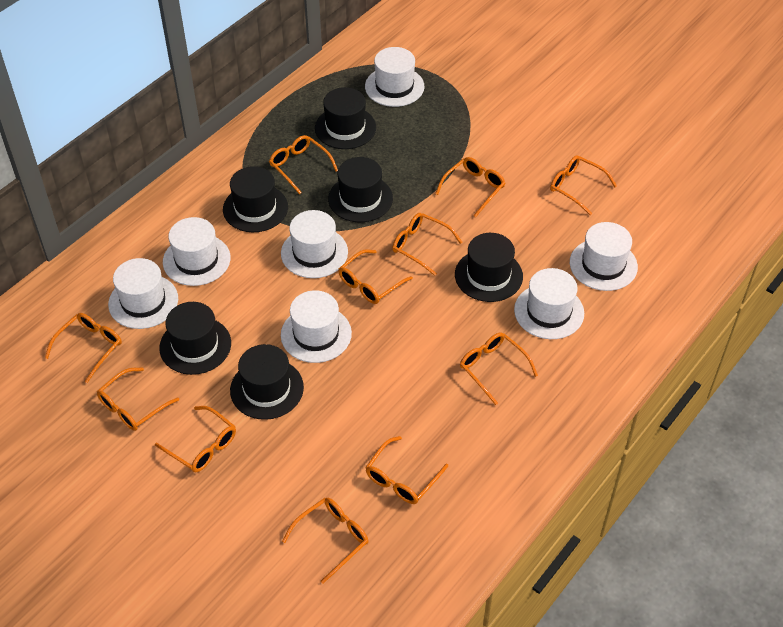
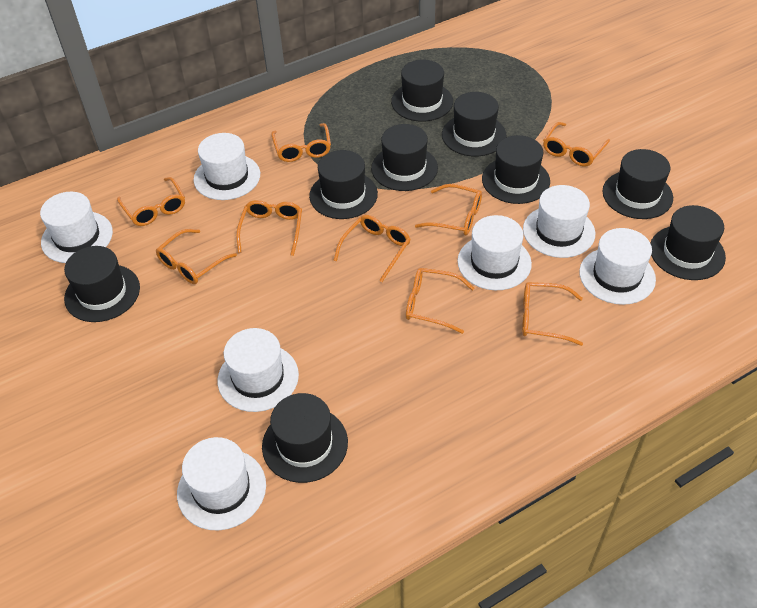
black hat: 6 -> 9
orange glasses: 11 -> 9

